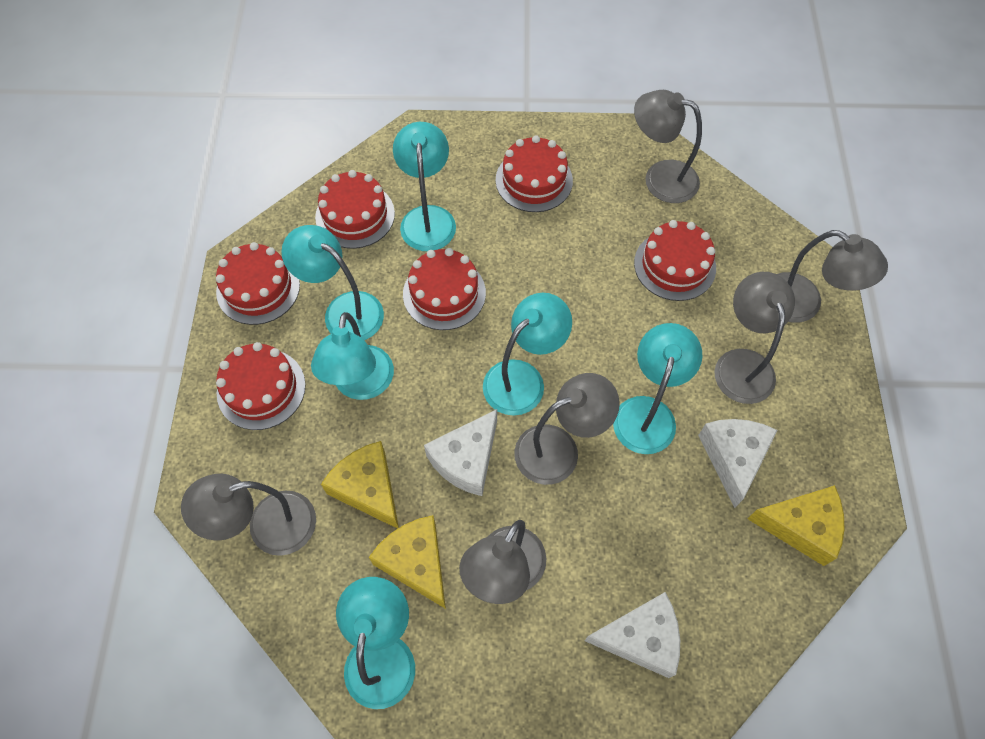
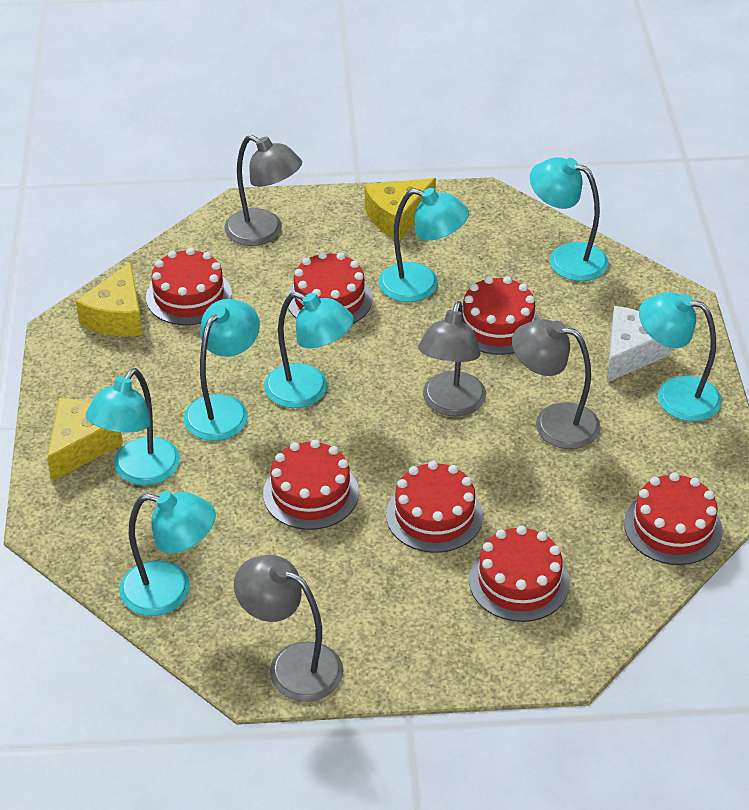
grey lamp: 6 -> 4
red cake: 6 -> 7
turquoise lamp: 6 -> 7
white cheese: 3 -> 1

